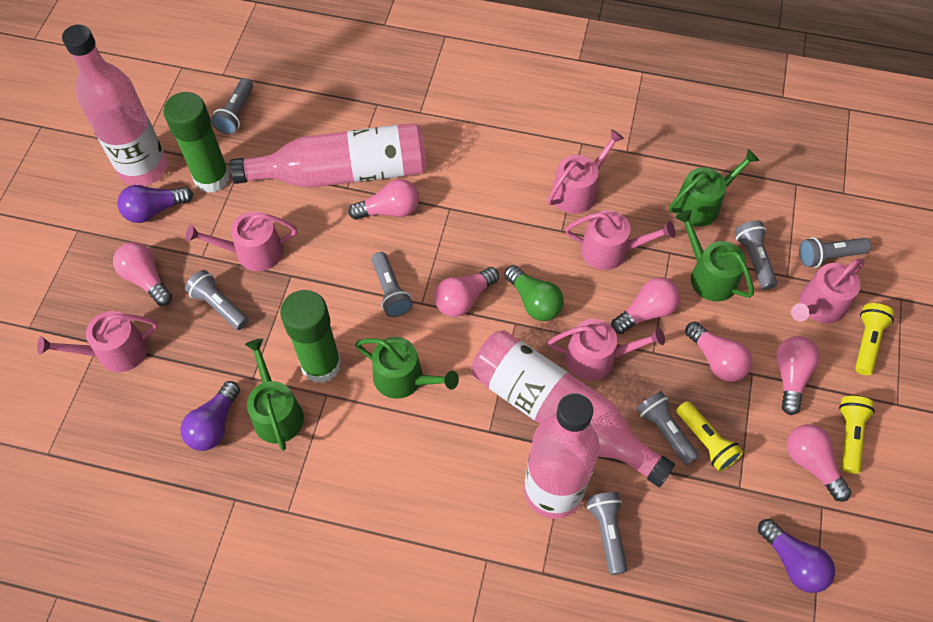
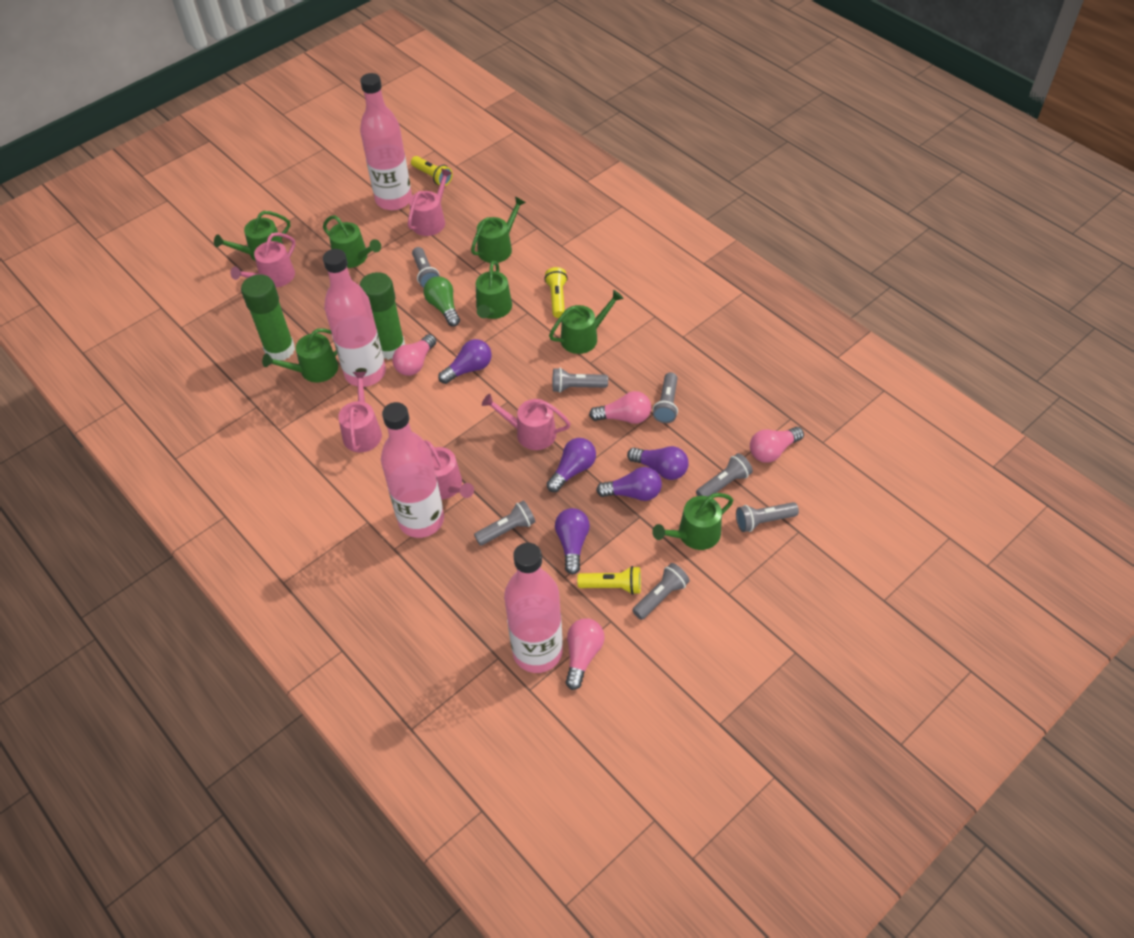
green watering can: 4 -> 7
pink light bulb: 7 -> 4
pink watering can: 6 -> 5
purple light bulb: 3 -> 5

